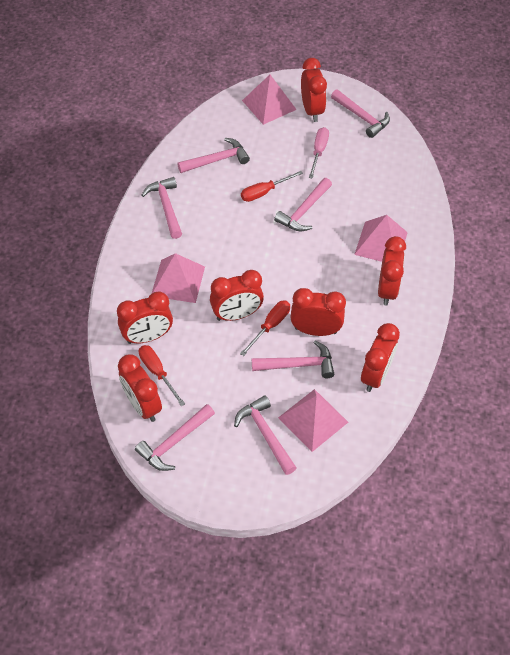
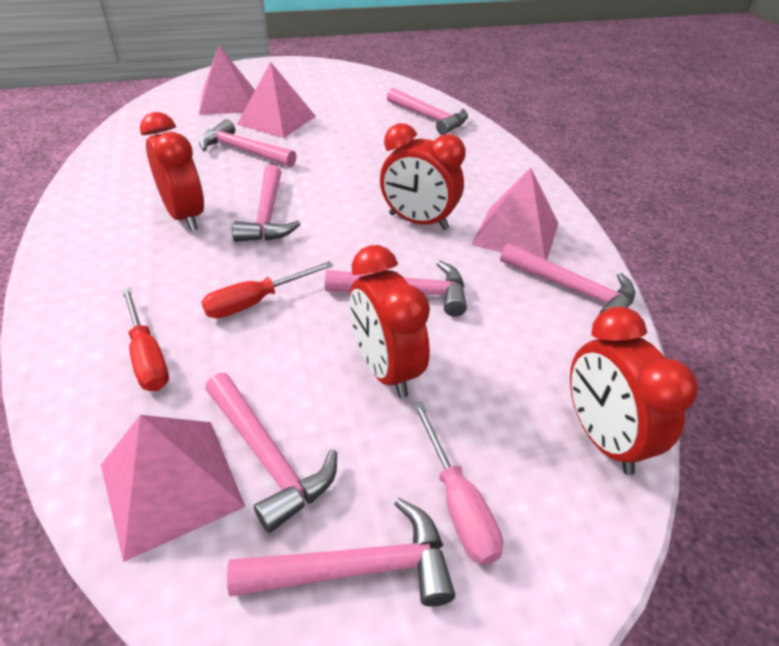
red clock: 7 -> 4
red screwdriver: 3 -> 2

